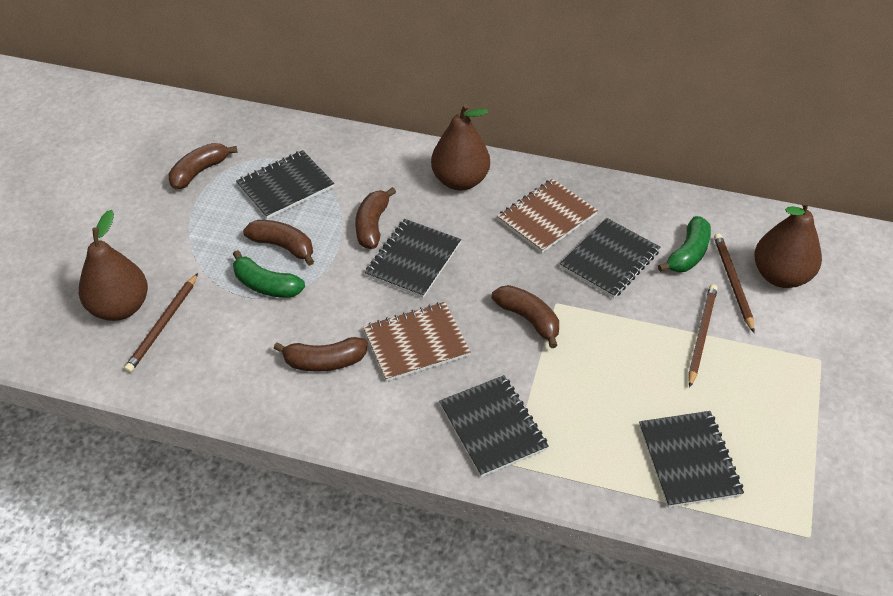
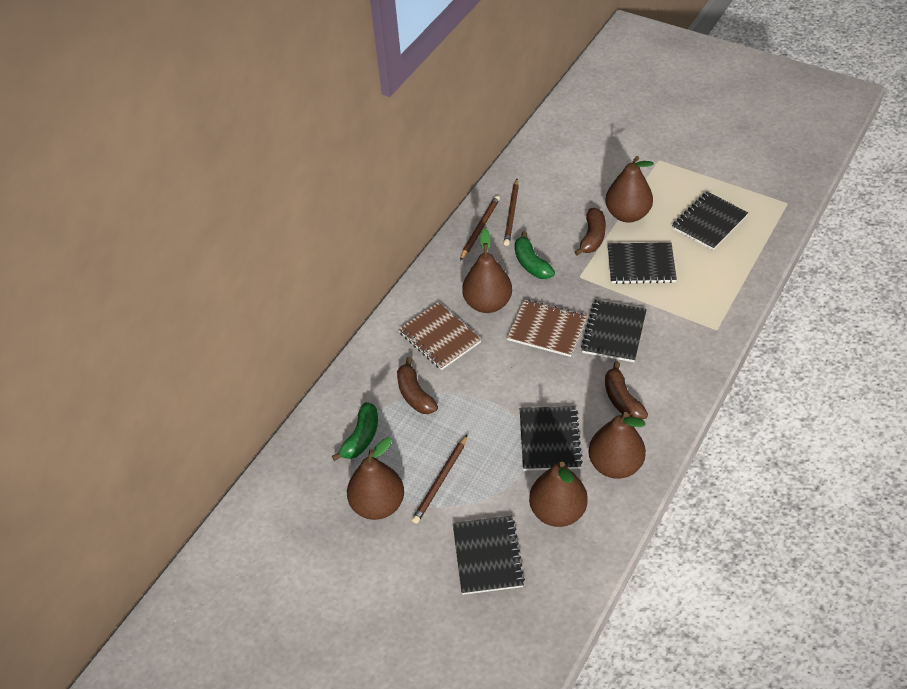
brown banana: 5 -> 3
brown pear: 3 -> 5

